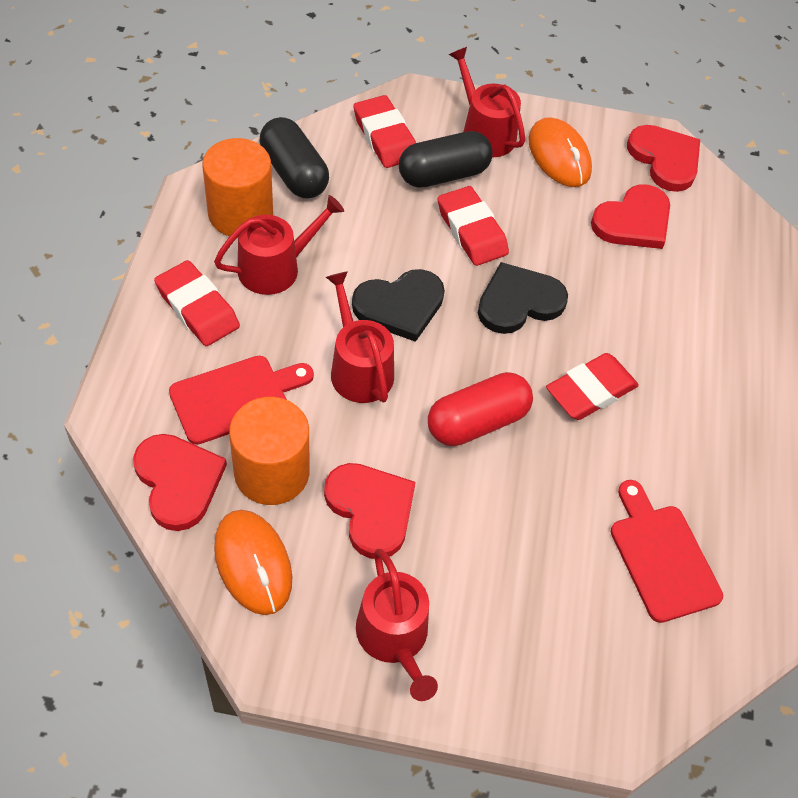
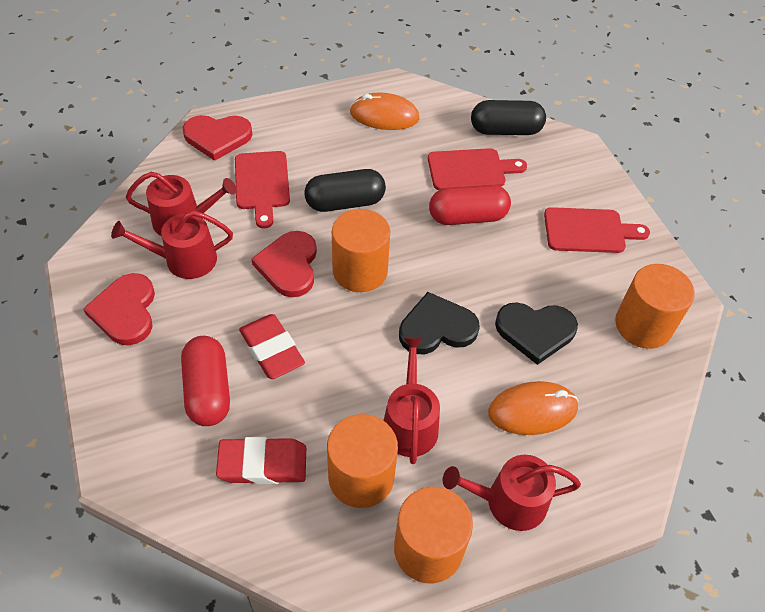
orange cylinder: 2 -> 4
red capsule: 1 -> 2
red cutting board: 2 -> 3
red eraser: 4 -> 2
red heart: 4 -> 3

